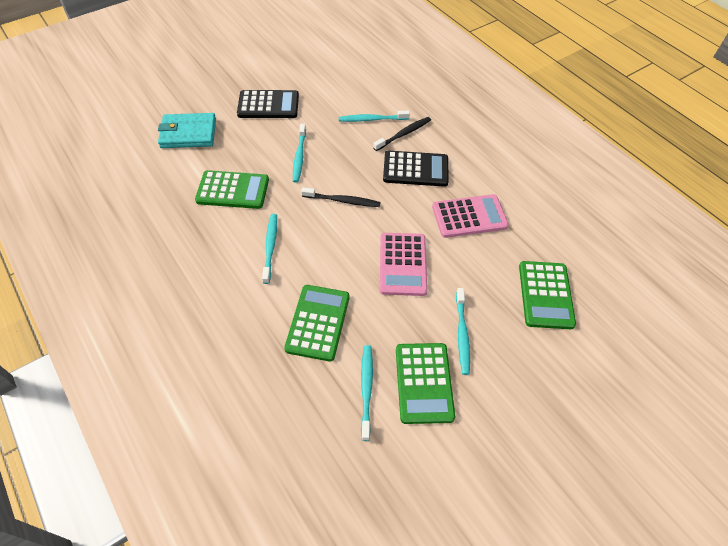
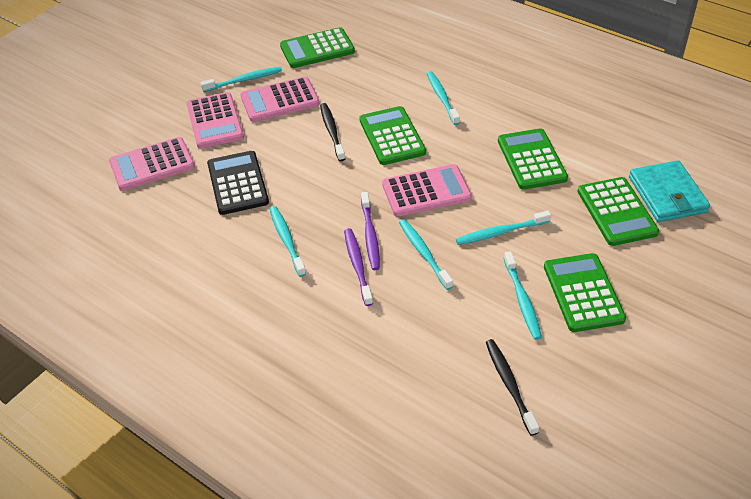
black calculator: 2 -> 1
green calculator: 4 -> 5
pink calculator: 2 -> 4
purple toothbrush: 0 -> 2
turquoise toothbrush: 5 -> 6

